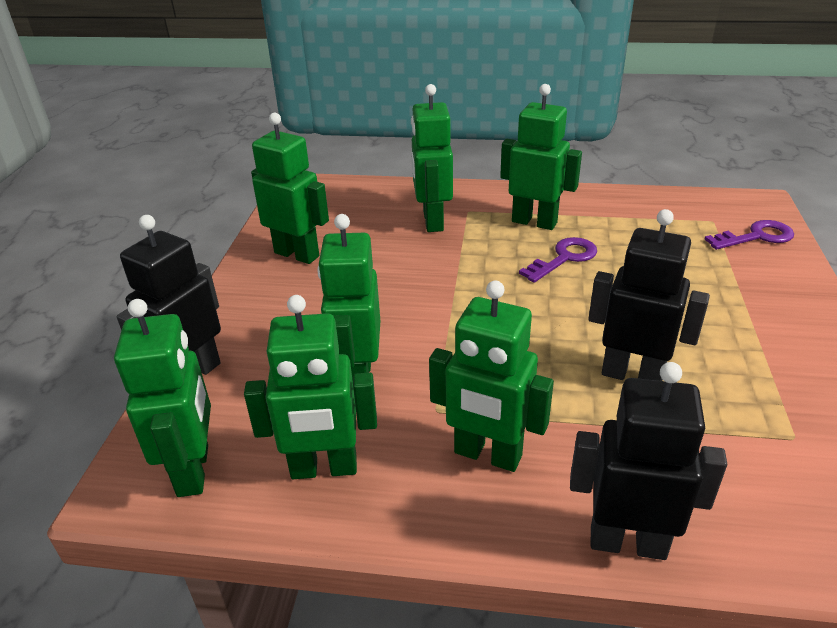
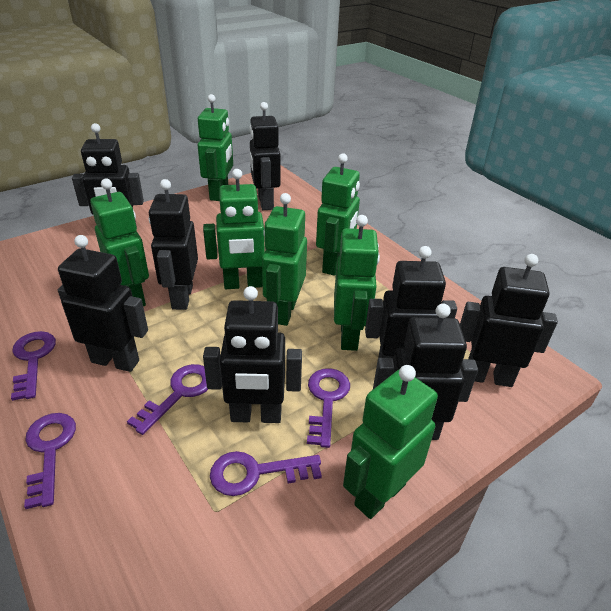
black robot: 3 -> 8
purple key: 2 -> 5

